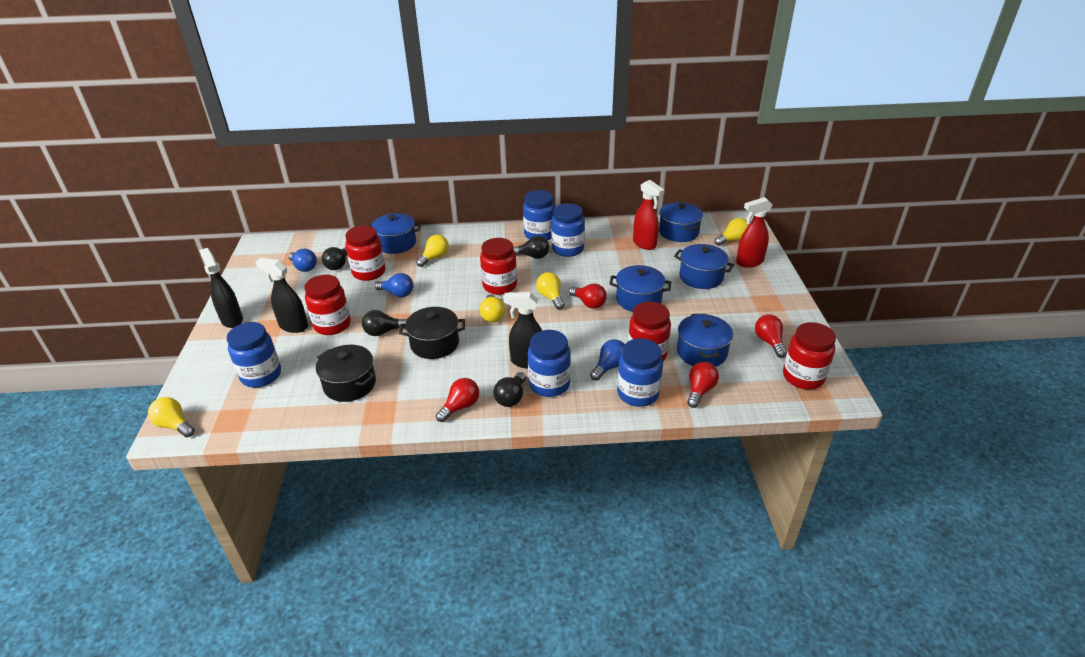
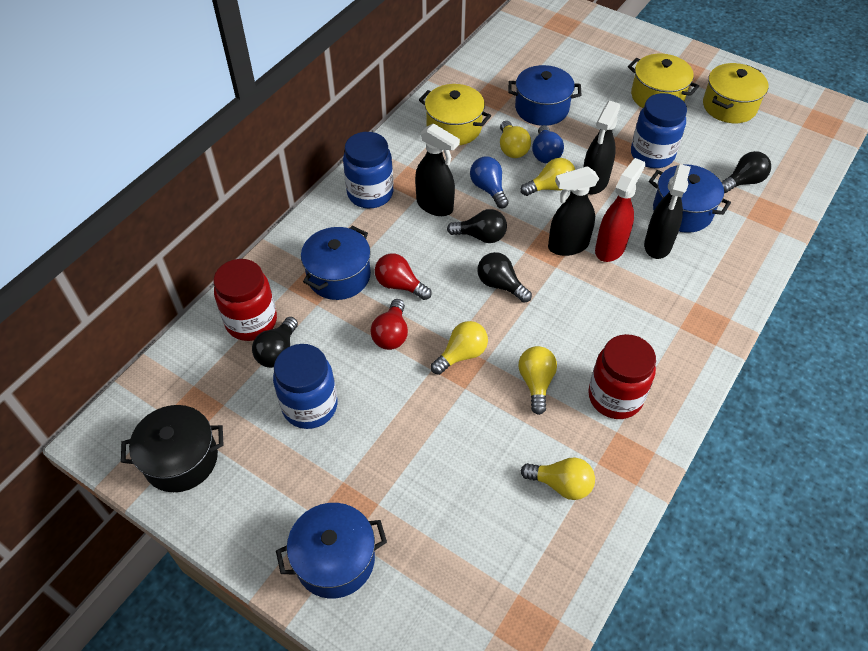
black pot: 2 -> 1
black spray bottle: 3 -> 4
blue jar: 5 -> 3
blue light bulb: 3 -> 2
blue pot: 5 -> 4
red jar: 5 -> 2
red light bulb: 4 -> 2
red spray bottle: 2 -> 1
yellow pot: 0 -> 3

